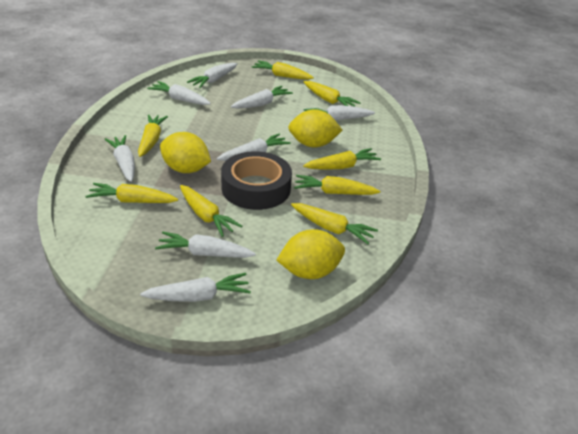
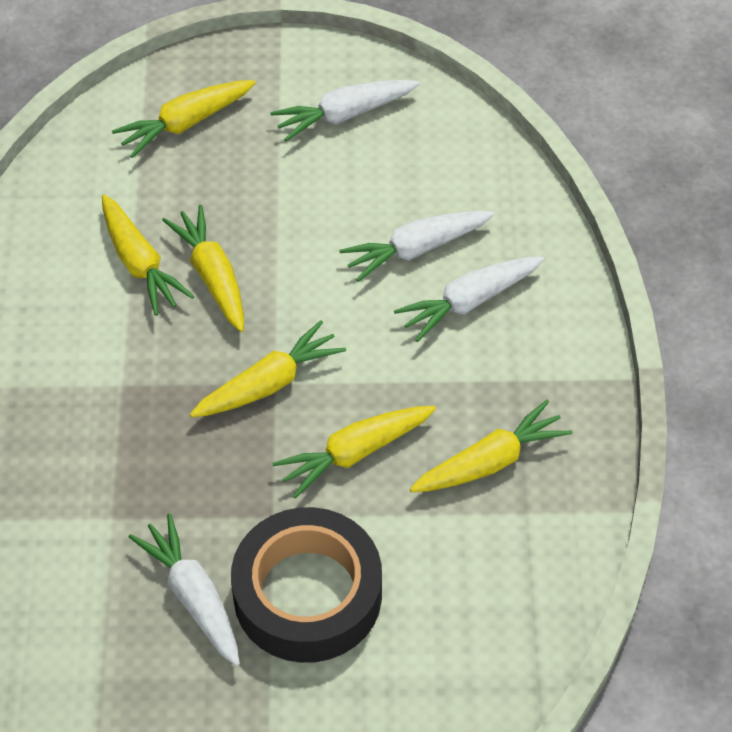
white carrot: 8 -> 4
yellow carrot: 8 -> 6
yellow lemon: 3 -> 0

